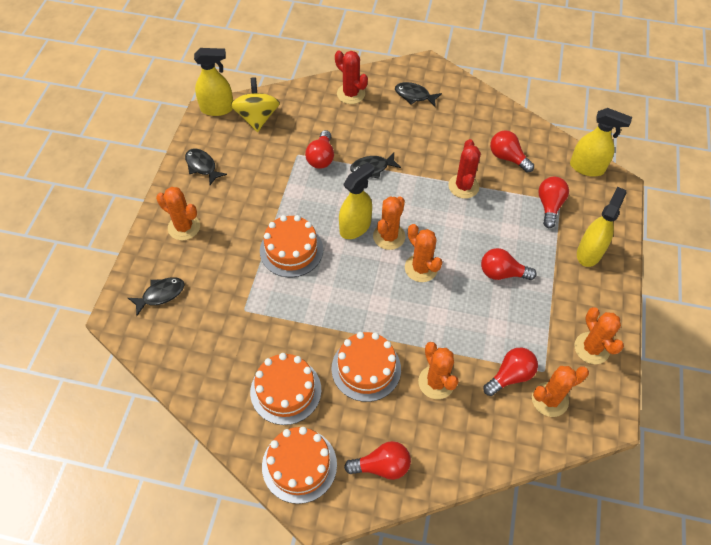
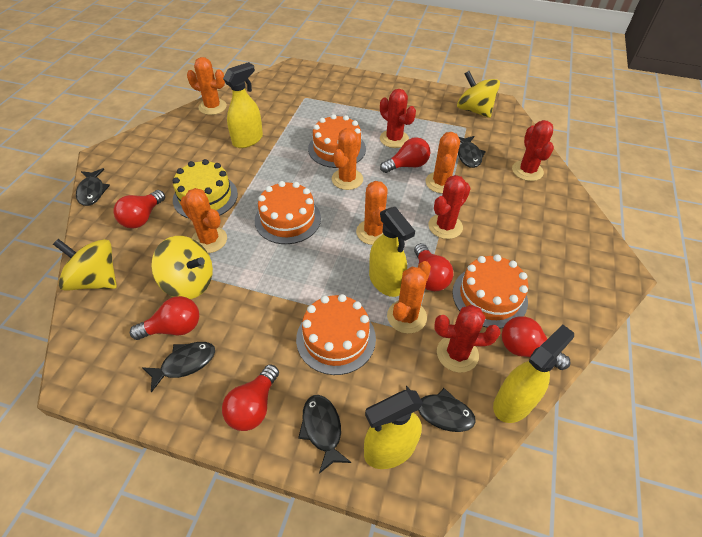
black fish: 4 -> 5
red cactus: 2 -> 4
yellow cake: 0 -> 1
yellow spinning top: 1 -> 3

